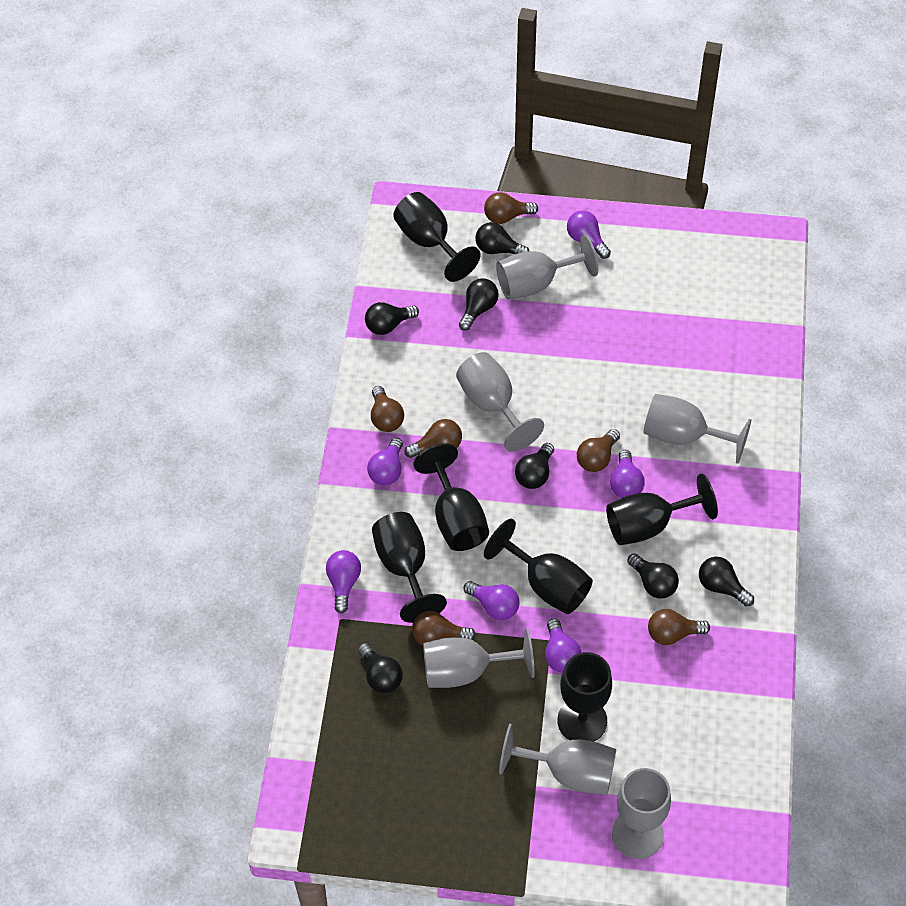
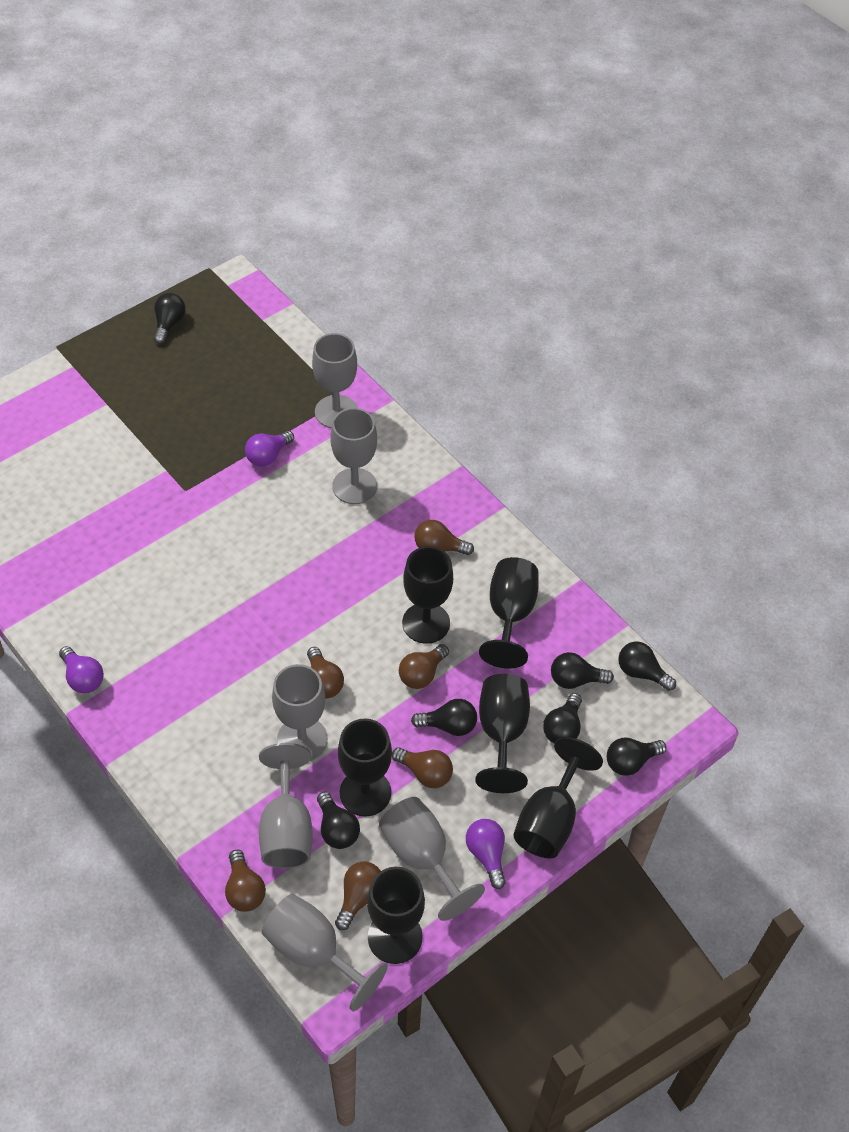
purple light bulb: 6 -> 3

